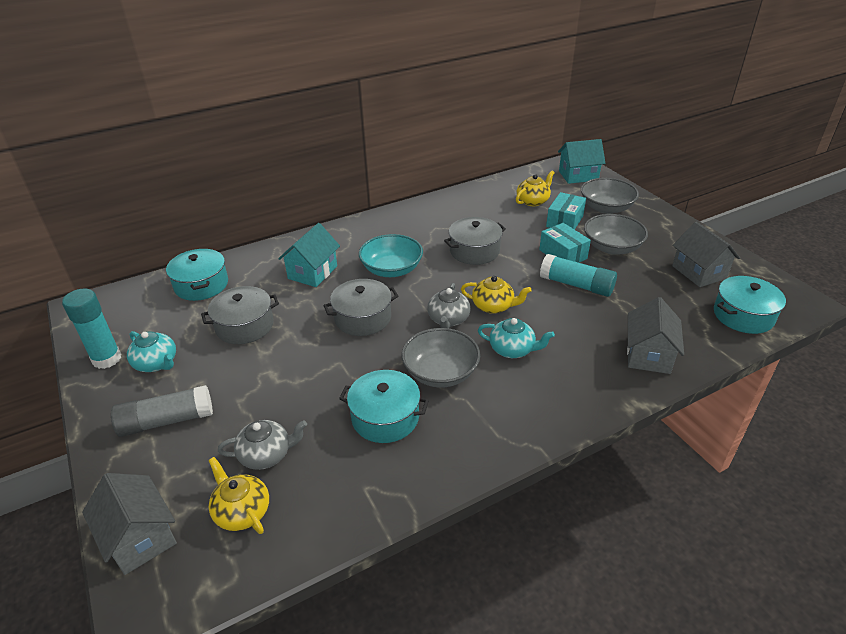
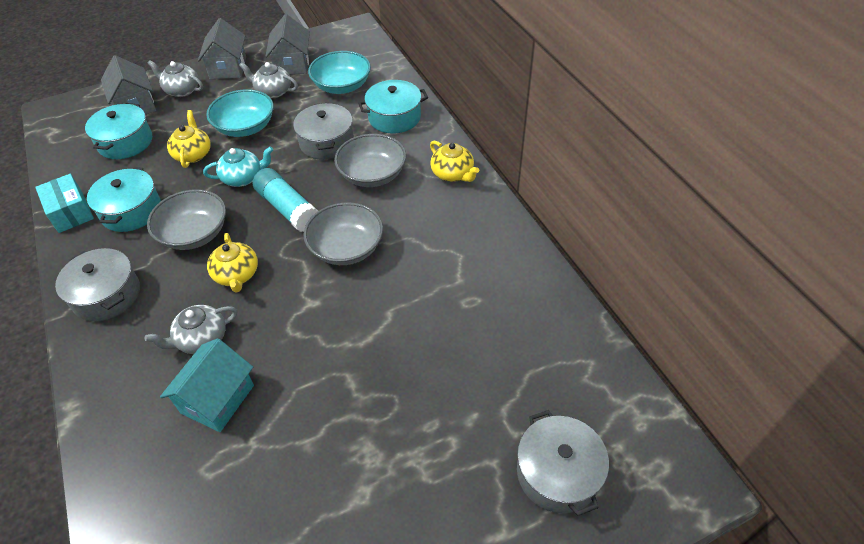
grey glue stick: 1 -> 0
grey teapot: 2 -> 3
turquoise bowl: 1 -> 2
turquoise box: 2 -> 1
turquoise glue stick: 2 -> 1
turquoise house: 2 -> 1
turquoise teapot: 2 -> 1

